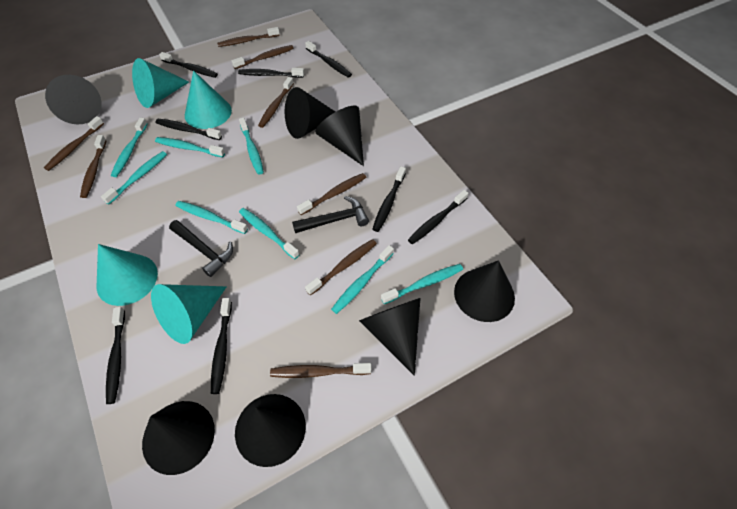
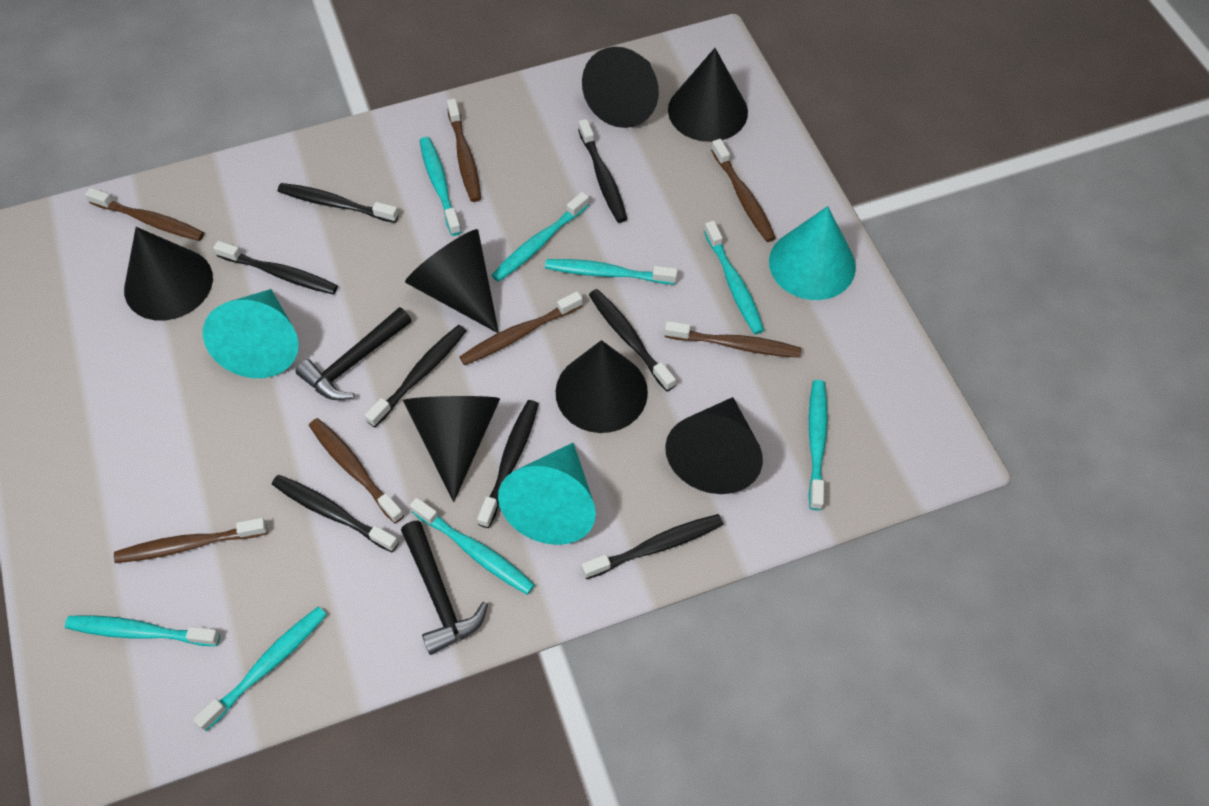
brown toothbrush: 8 -> 7
turquoise cone: 4 -> 3

